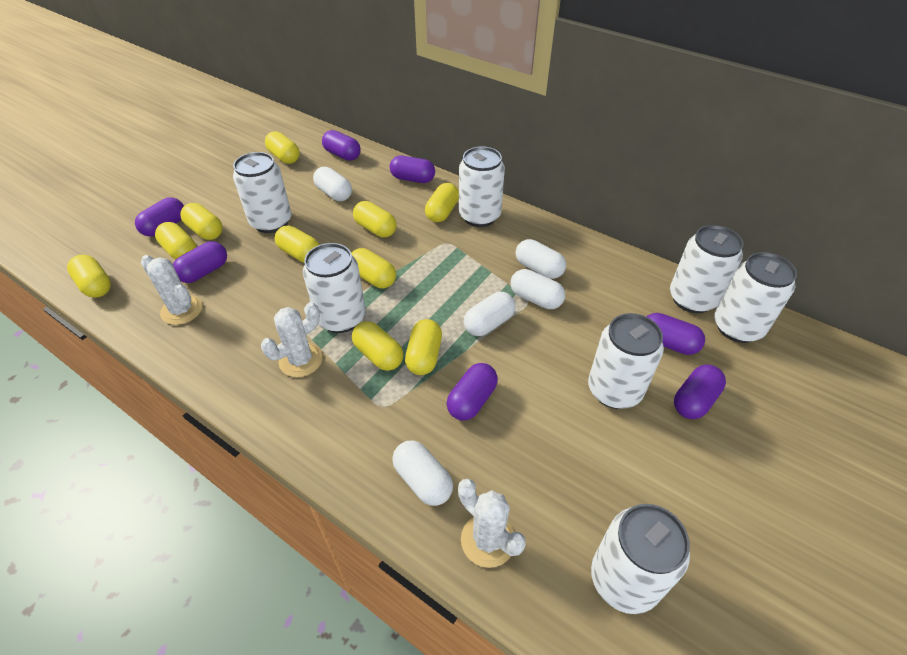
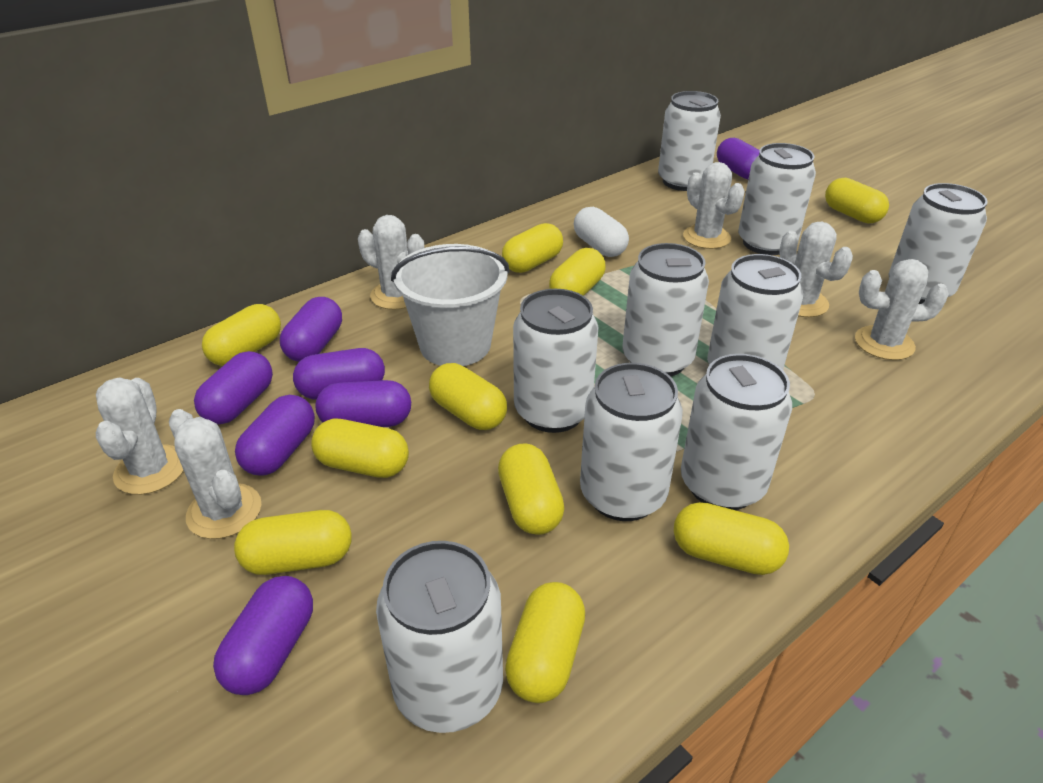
white bucket: 0 -> 1
white cactus: 3 -> 6
white can: 7 -> 9
white capsule: 5 -> 1

